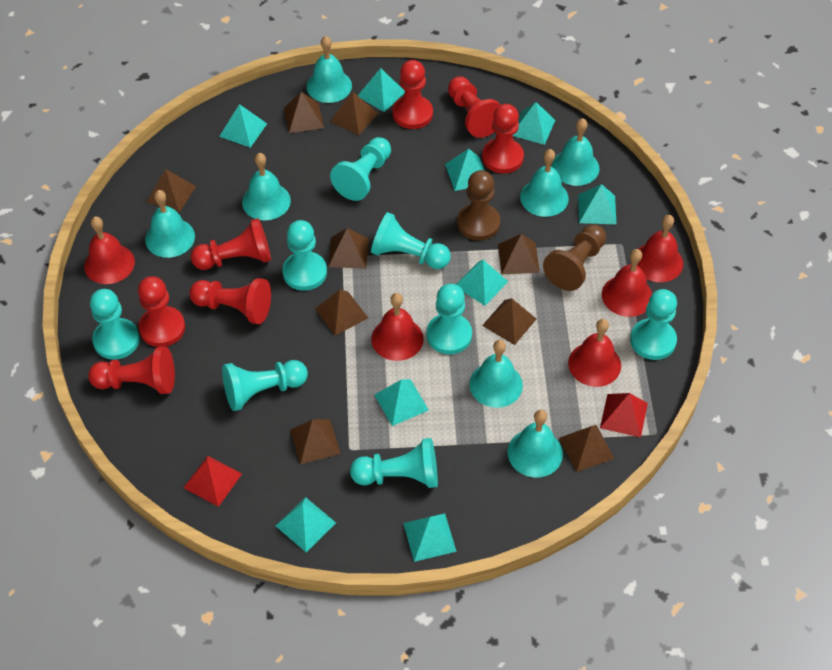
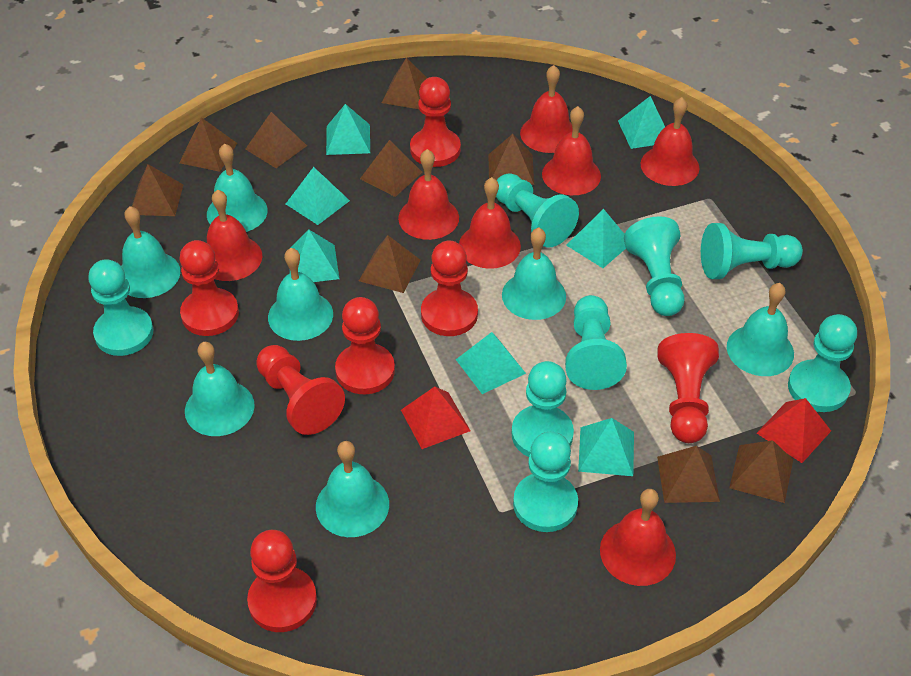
brown pawn: 2 -> 0
red bell: 5 -> 7
turquoise pyramid: 9 -> 7

